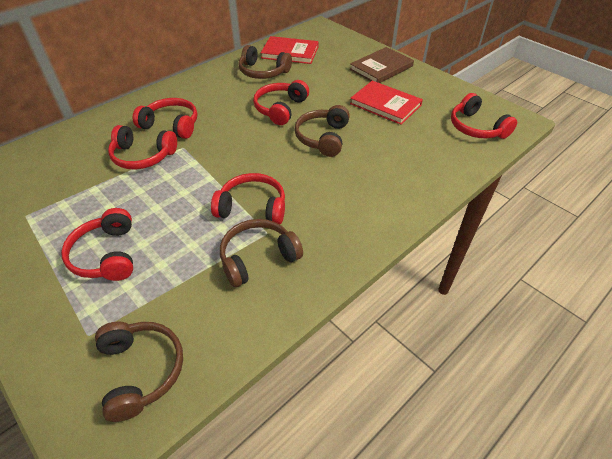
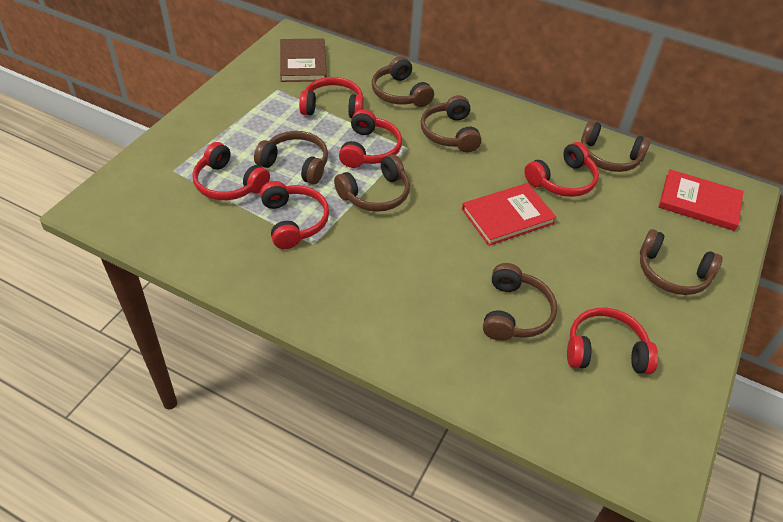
brown headphones: 4 -> 7

